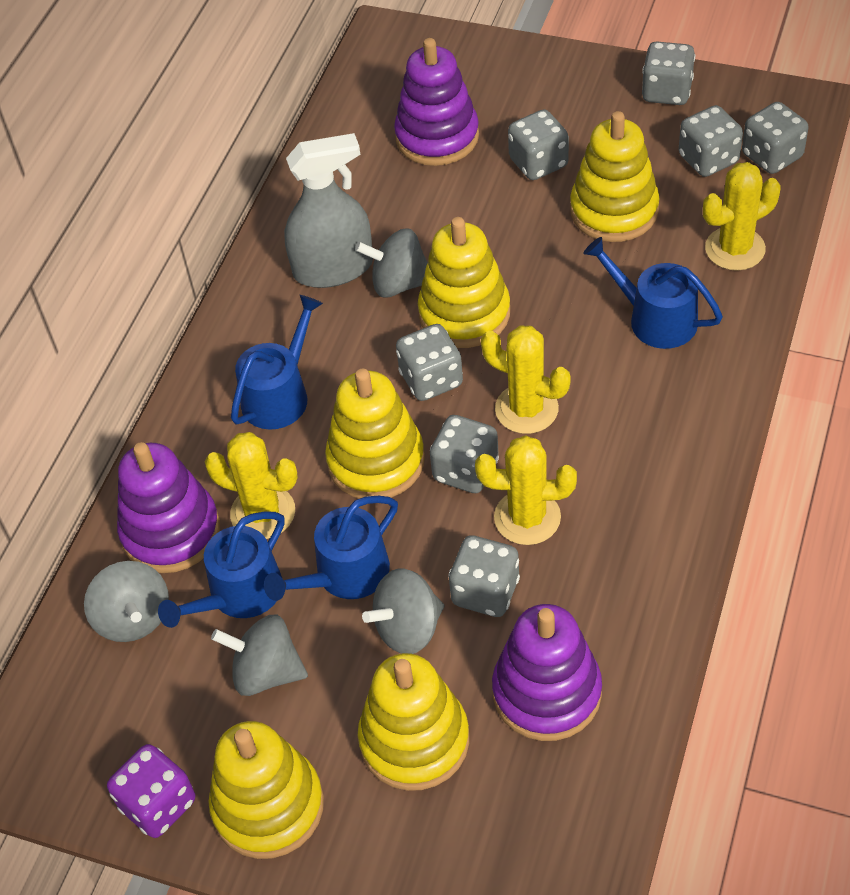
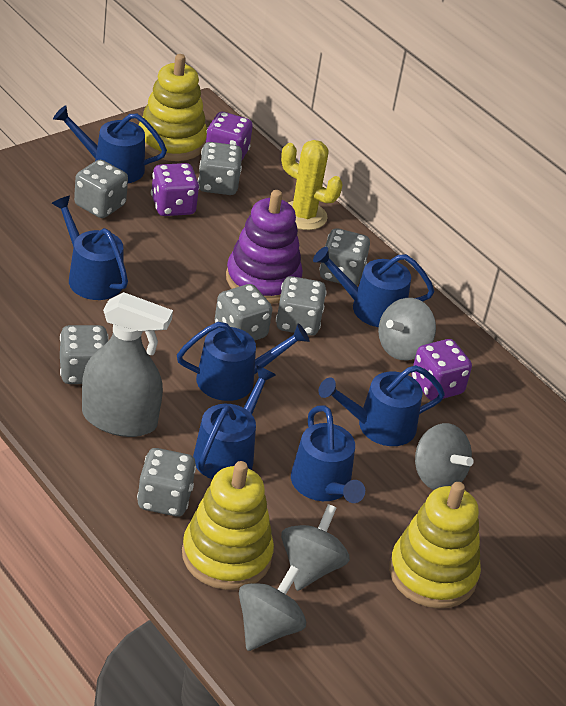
blue watering can: 4 -> 7
purple dice: 1 -> 3
purple stacking toy: 3 -> 1
yellow cactus: 4 -> 1
yellow stacking toy: 5 -> 3

